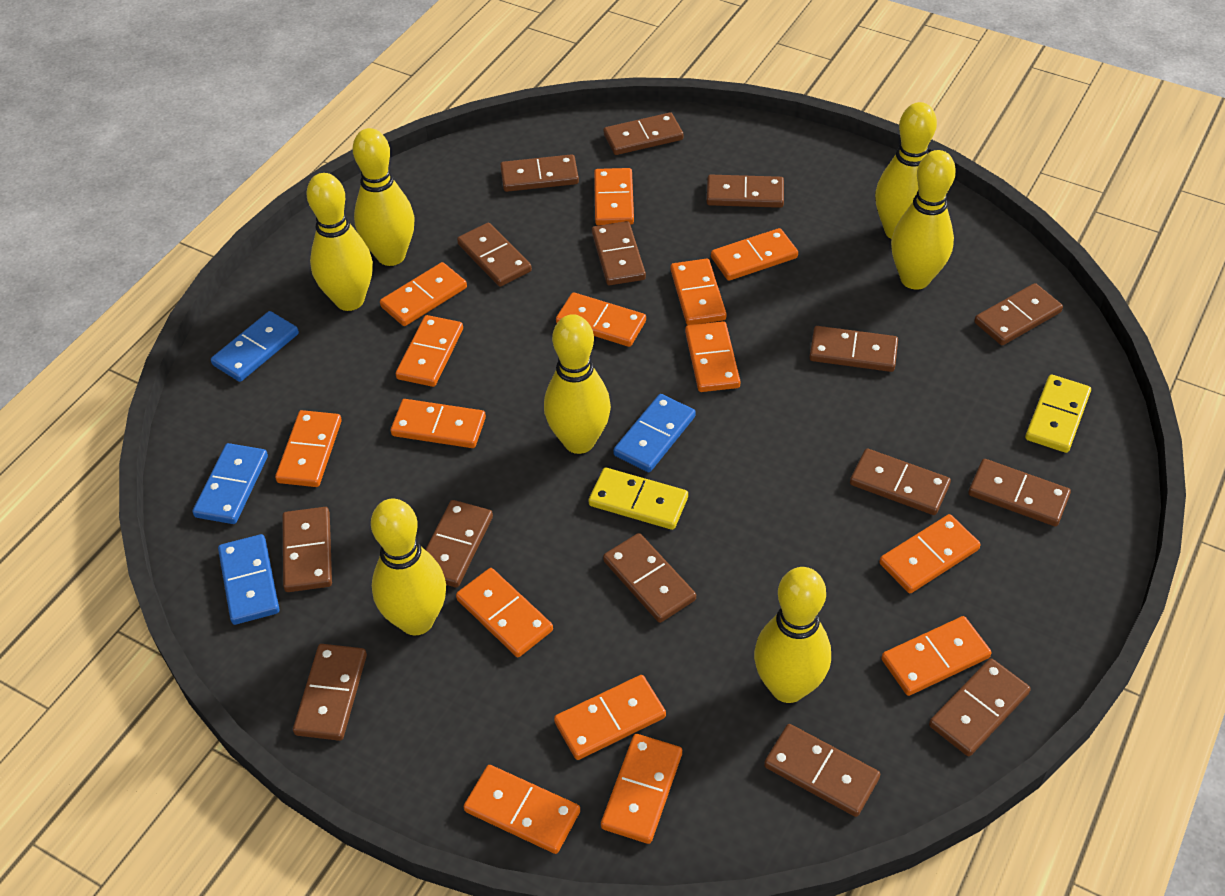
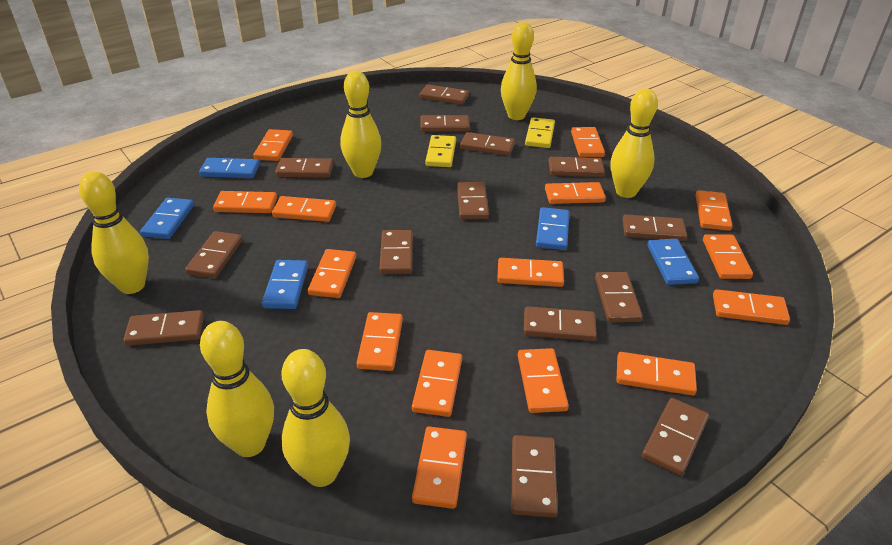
blue domino: 4 -> 5
brown domino: 15 -> 14
yellow bowling pin: 7 -> 6

